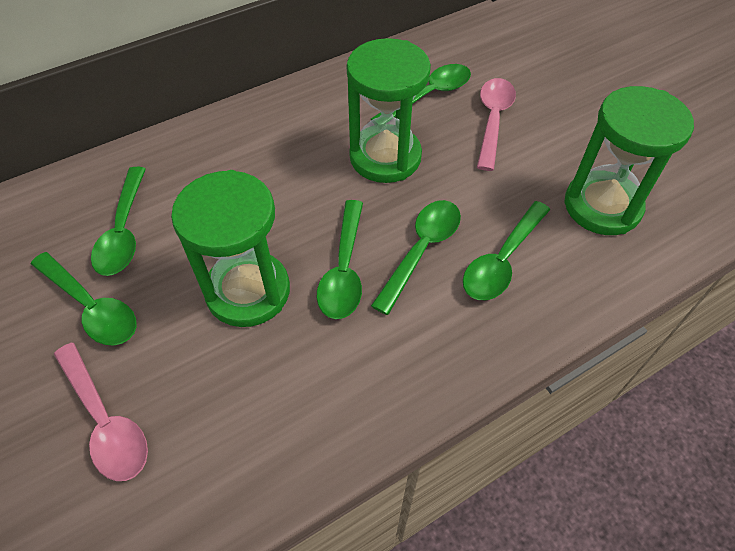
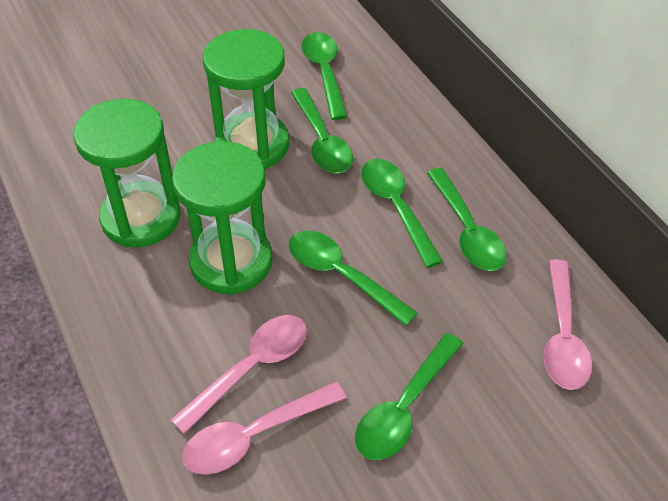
pink spoon: 2 -> 3

